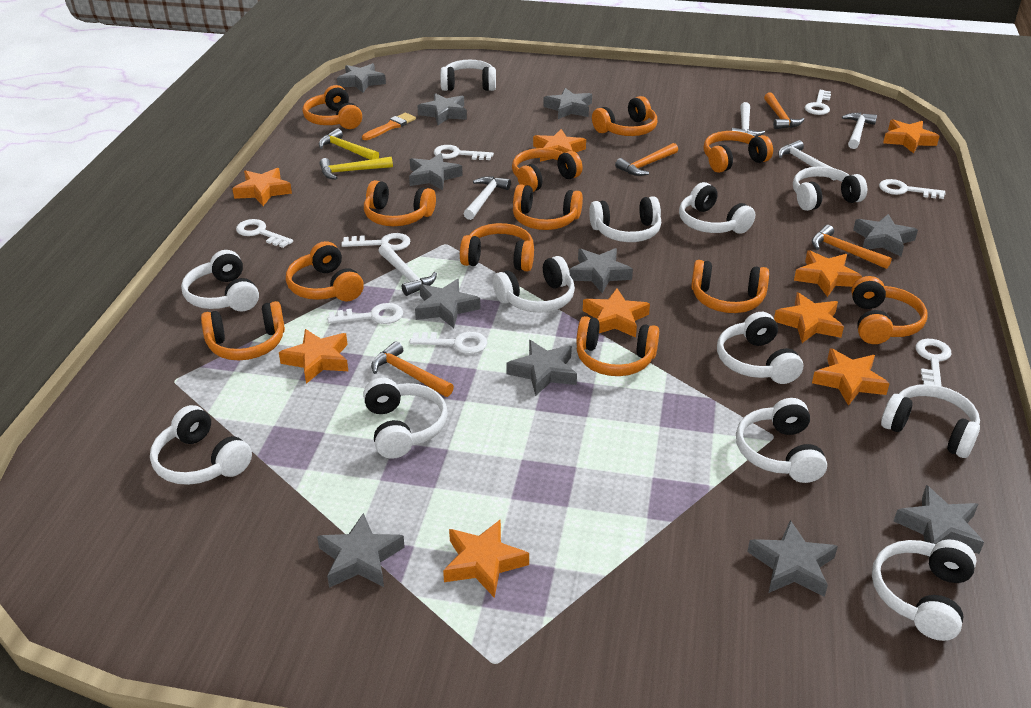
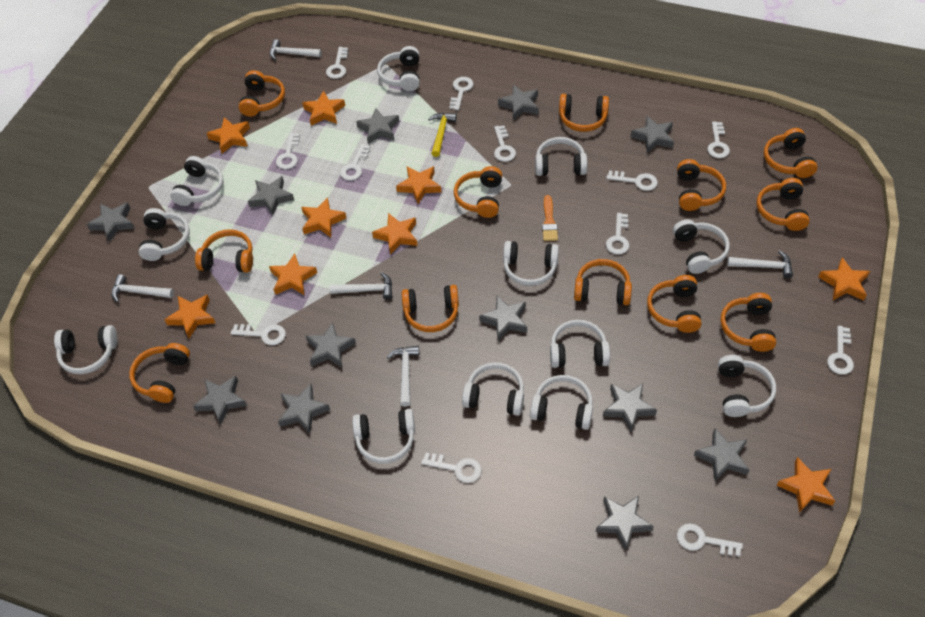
grey star: 11 -> 12
orange hammer: 4 -> 0
white key: 8 -> 12
yellow hammer: 2 -> 1

